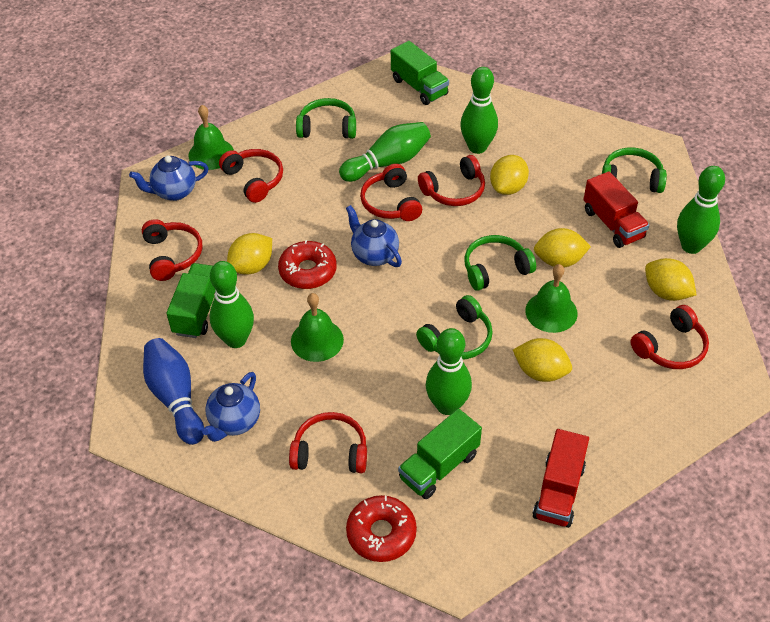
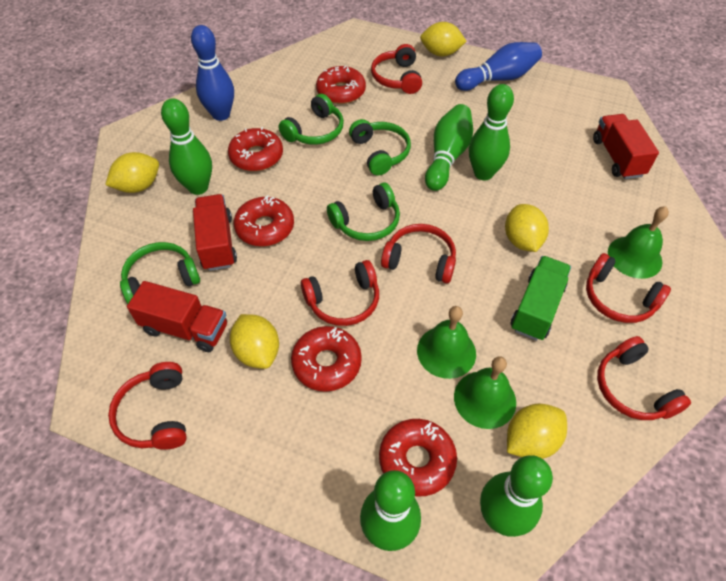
blue bowling pin: 1 -> 2
blue teapot: 3 -> 0
green truck: 3 -> 1
red donut: 2 -> 5
red truck: 2 -> 3

